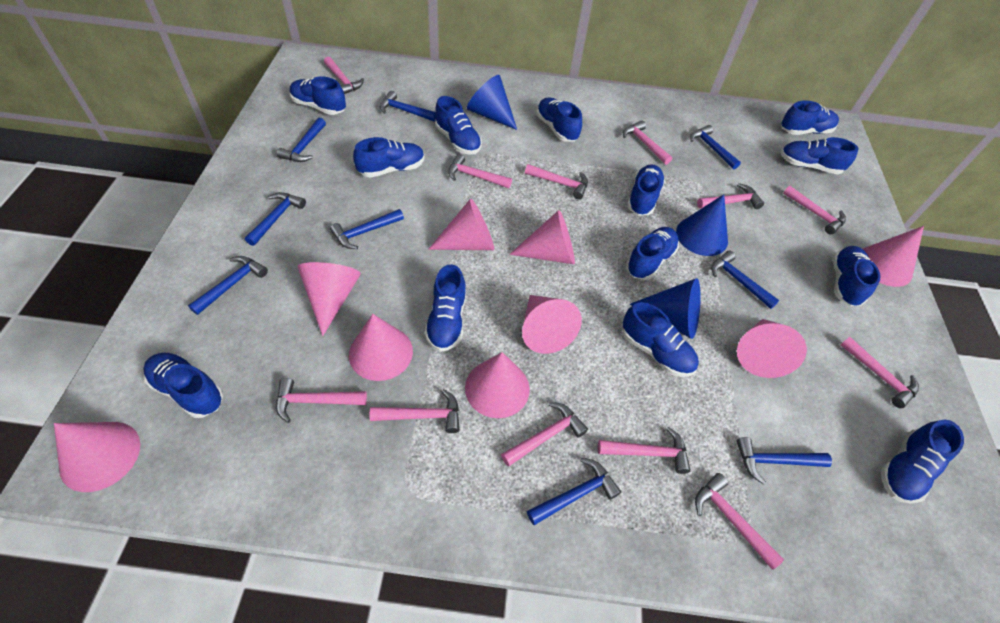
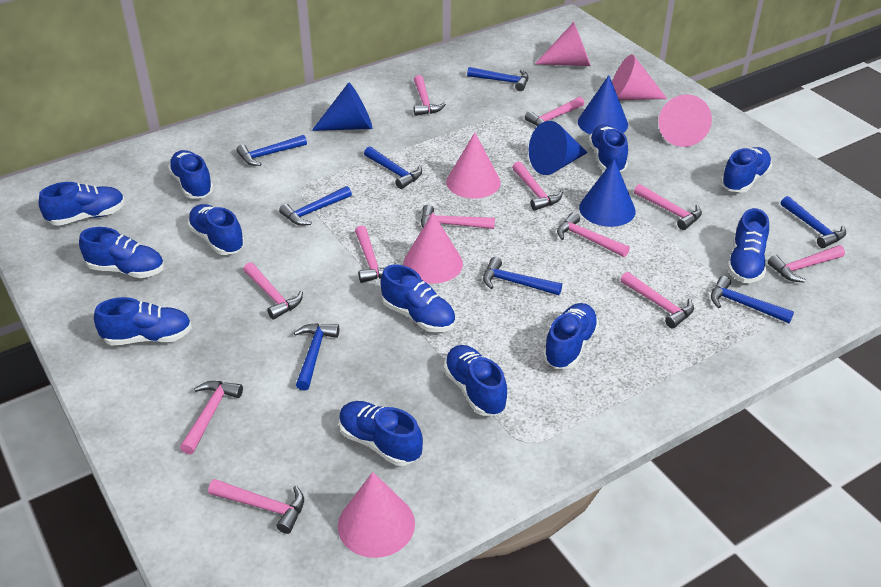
blue cone: 3 -> 4
blue hammer: 9 -> 8
blue shoe: 13 -> 12
pink cone: 9 -> 6

